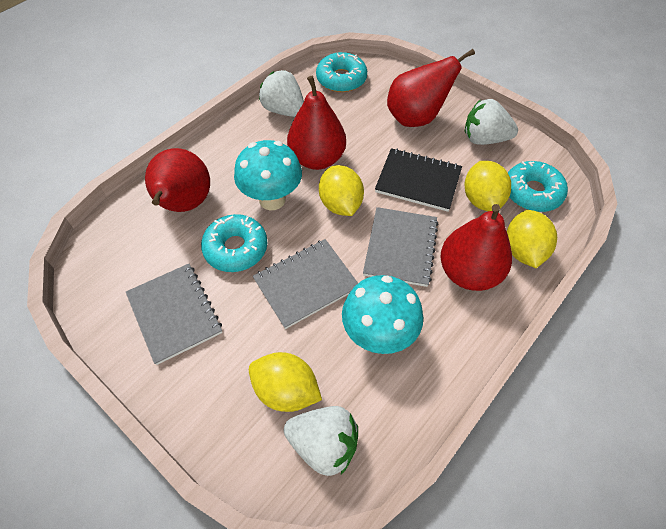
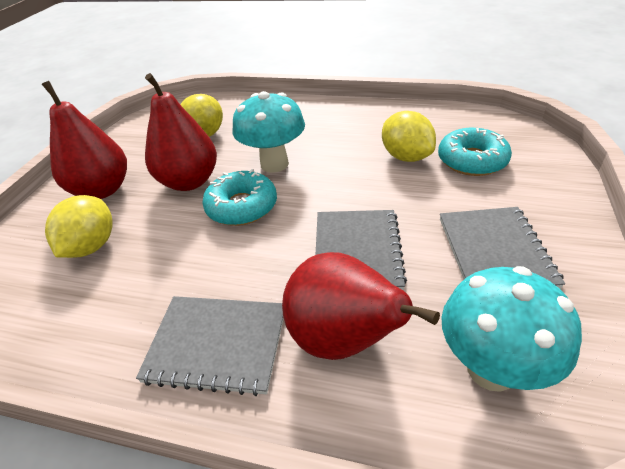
black notebook: 1 -> 0
red pear: 4 -> 3
turquoise donut: 3 -> 2
white strawberry: 3 -> 0
yellow lemon: 4 -> 3

